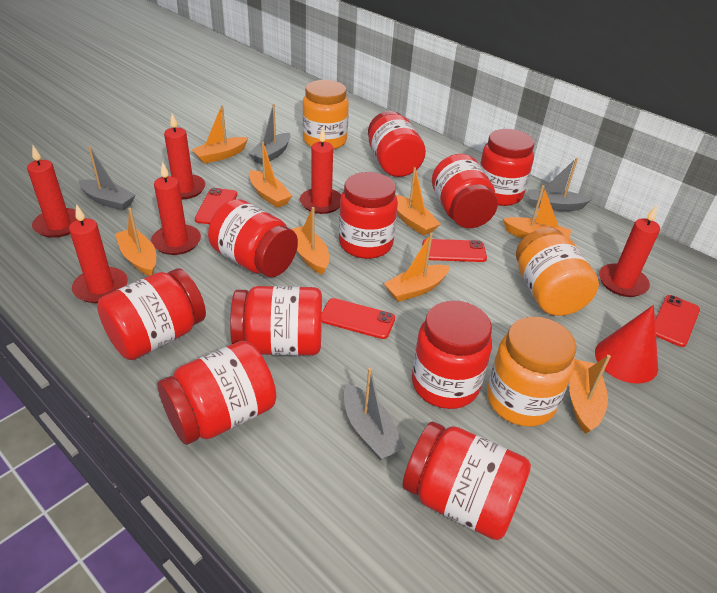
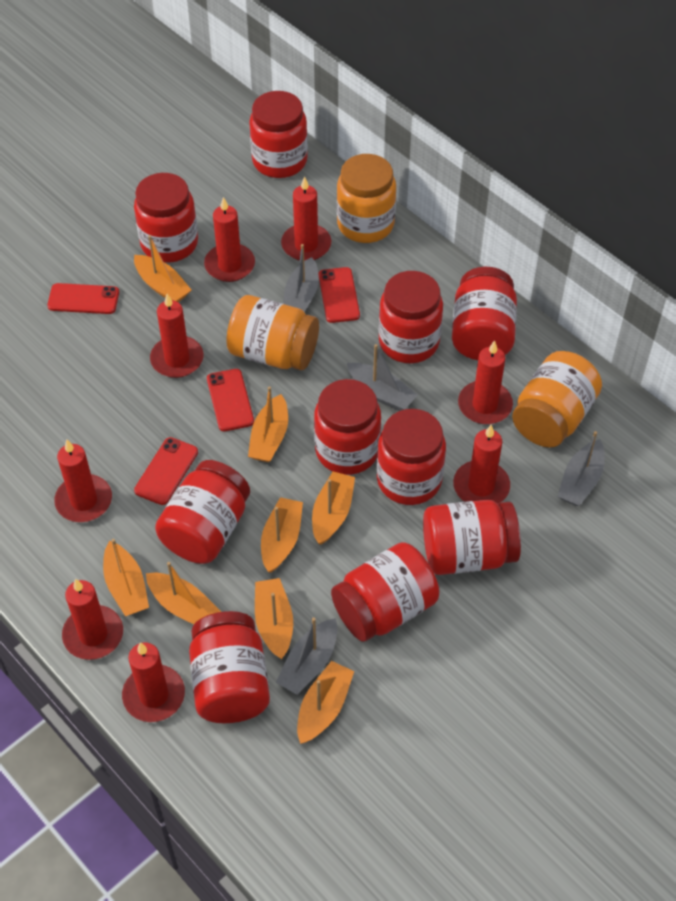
red candle: 6 -> 8
red cone: 1 -> 0

